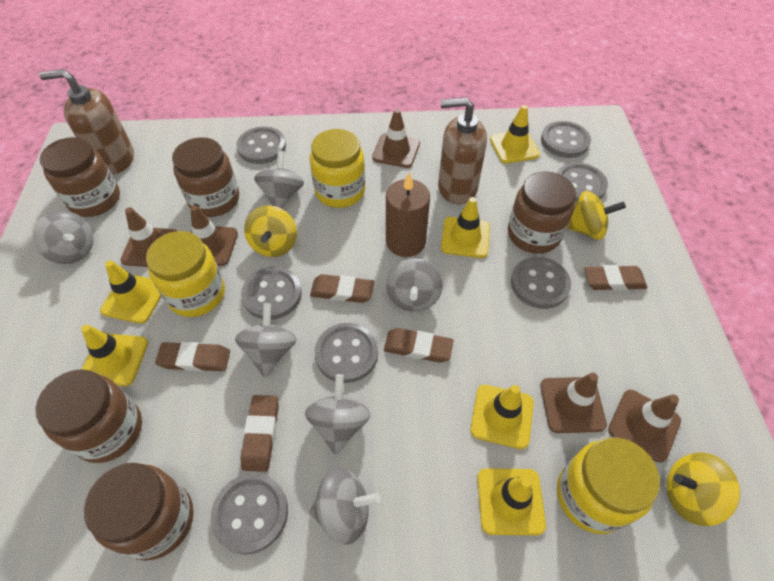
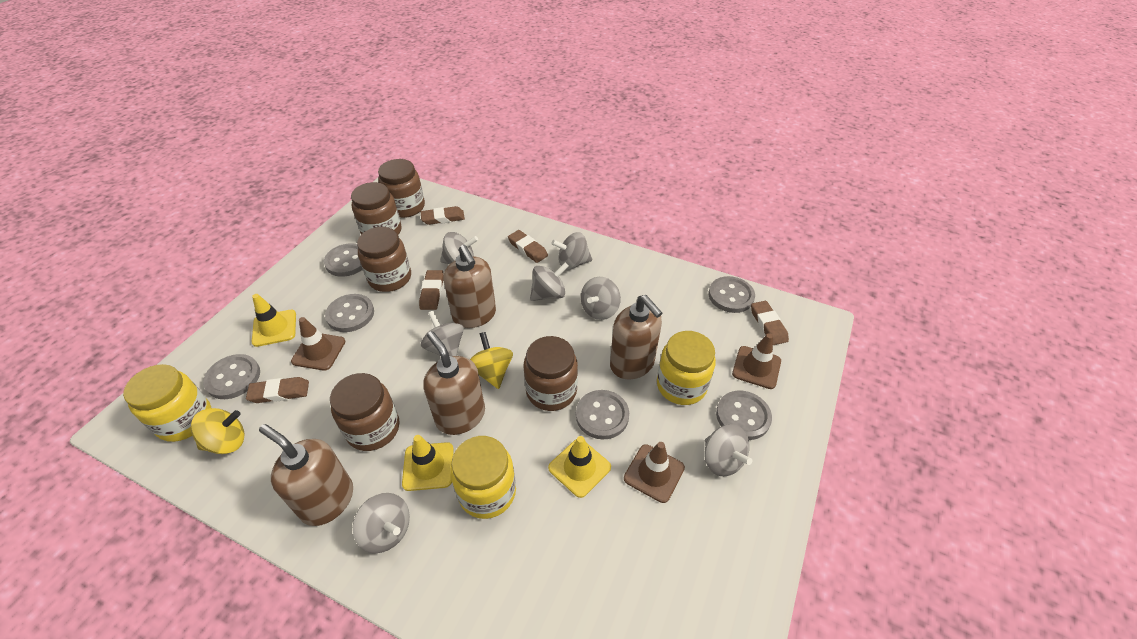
brown candle: 1 -> 0
brown soap dispenser: 2 -> 4
brown traffic cone: 5 -> 3
grey button: 7 -> 6
grey spinning top: 6 -> 7
yellow spinning top: 3 -> 2
yellow traffic cone: 6 -> 3

